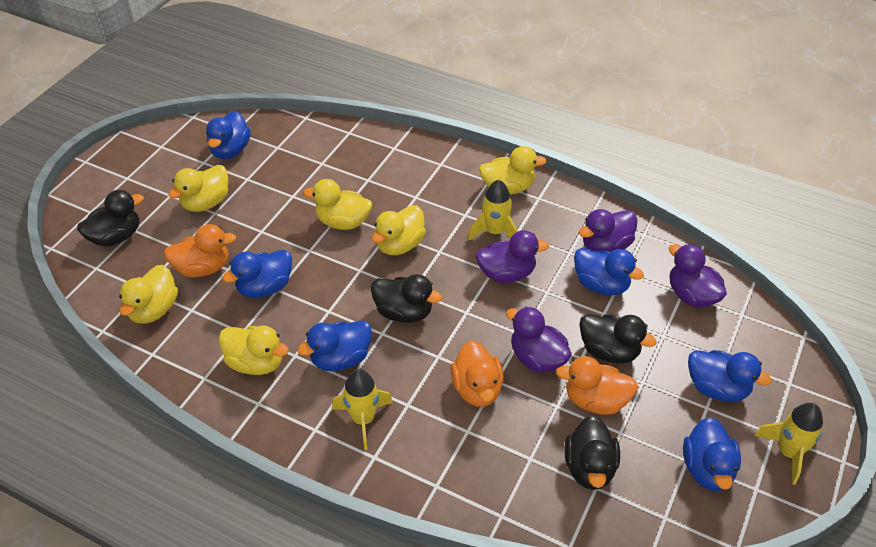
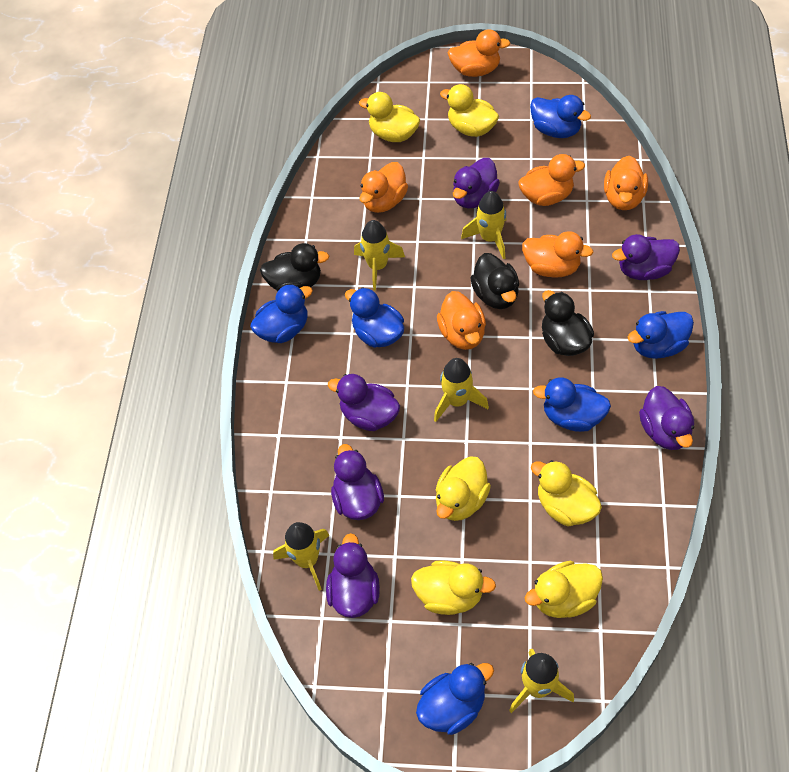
black duck: 4 -> 3
orange duck: 3 -> 6
purple duck: 4 -> 6
yellow rocket: 3 -> 5

